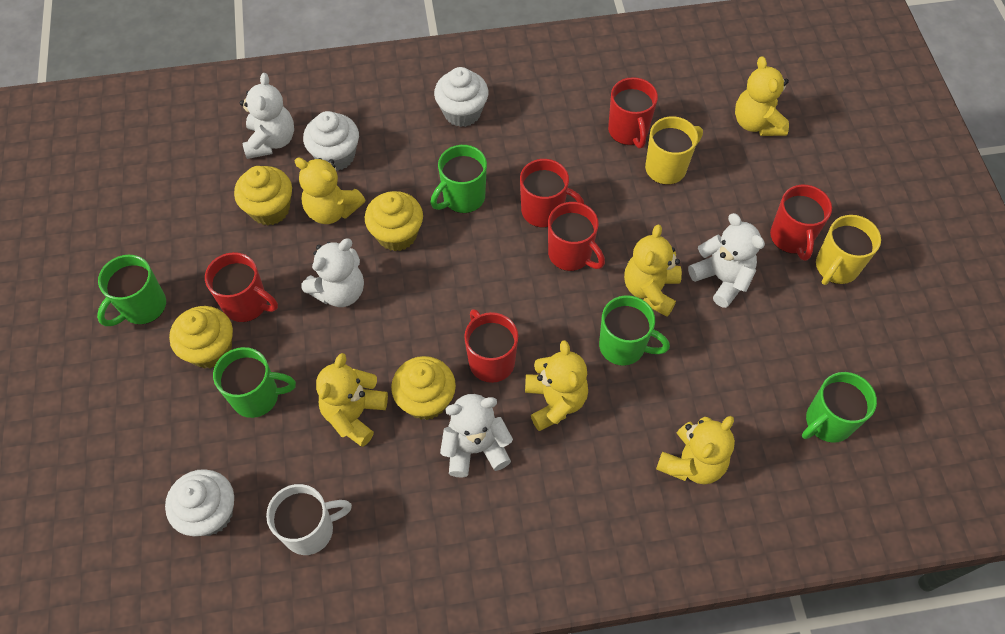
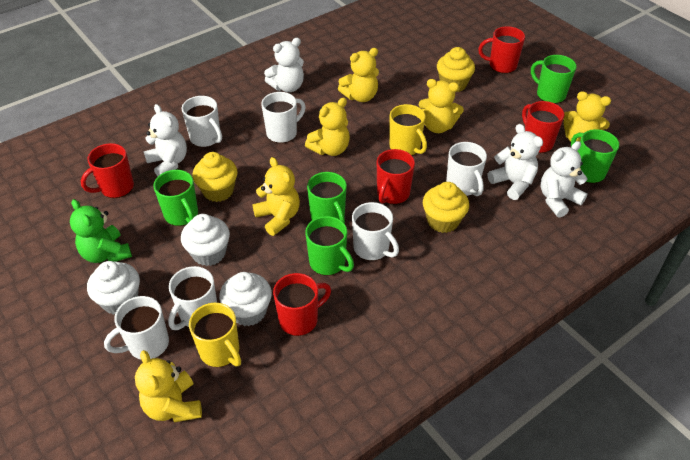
green teddy bear: 0 -> 1
red mug: 6 -> 5
white mug: 1 -> 6
yellow cupcake: 4 -> 3

